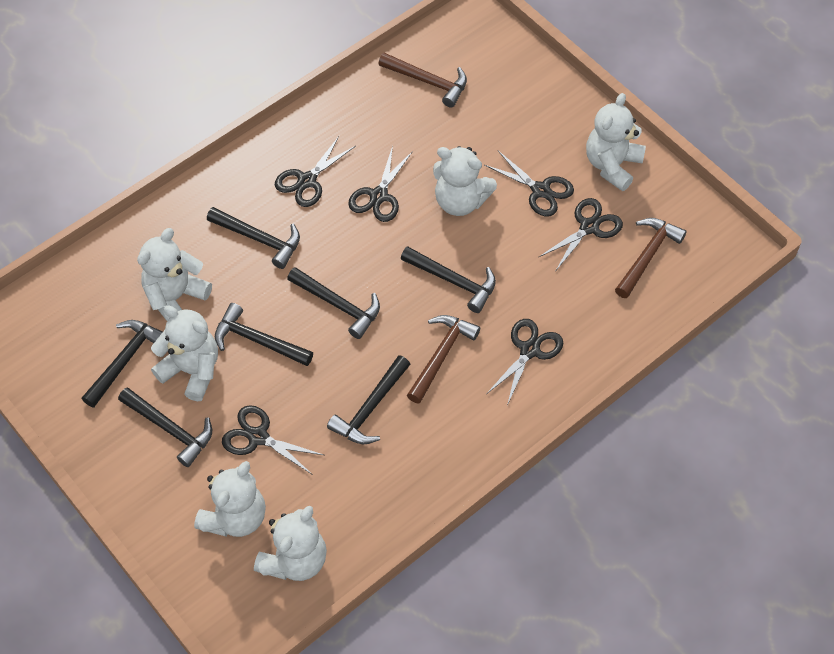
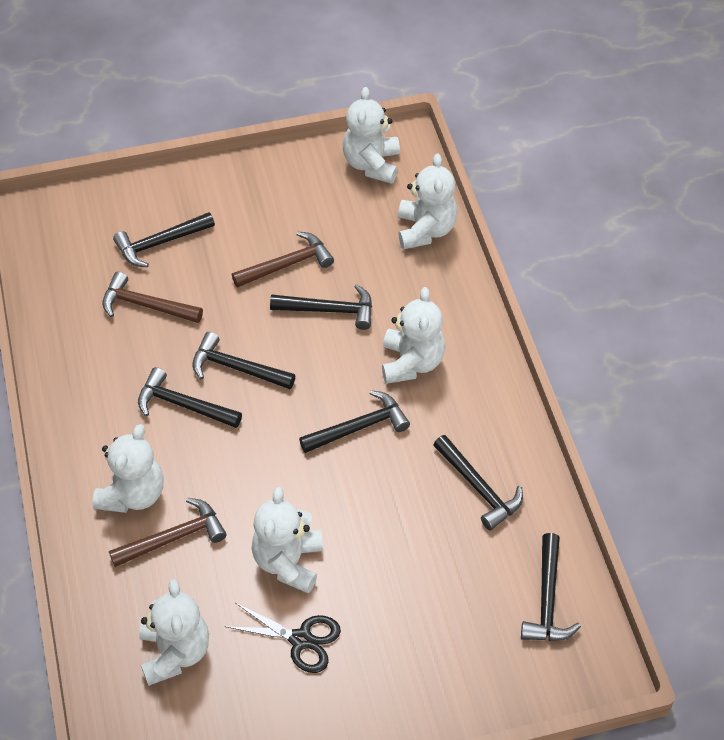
black scissors: 6 -> 1

